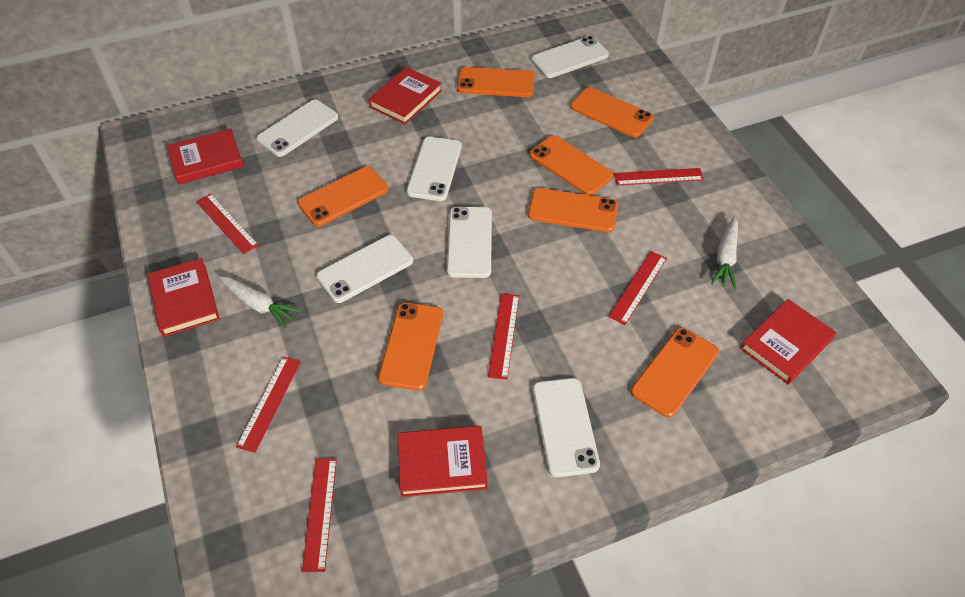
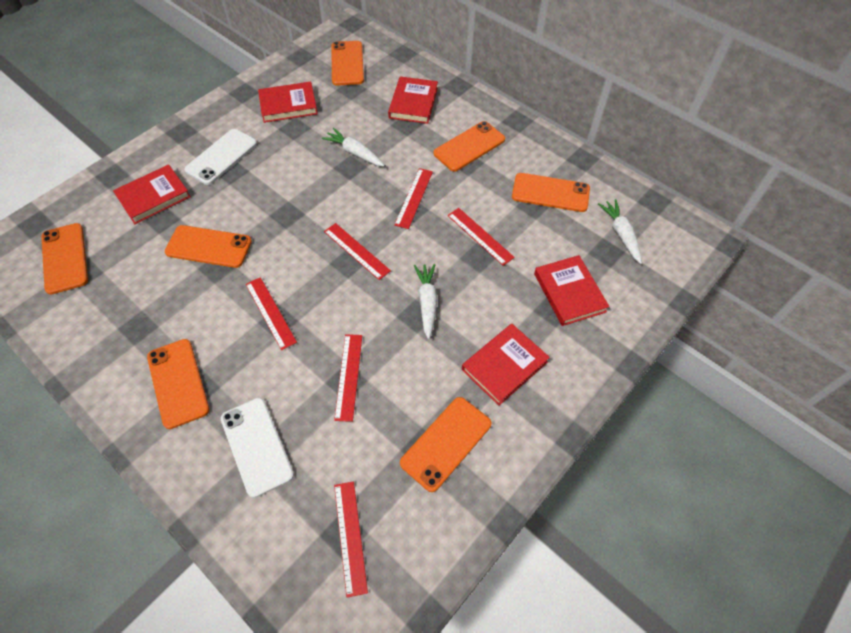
white carrot: 2 -> 3
white phone: 6 -> 2

